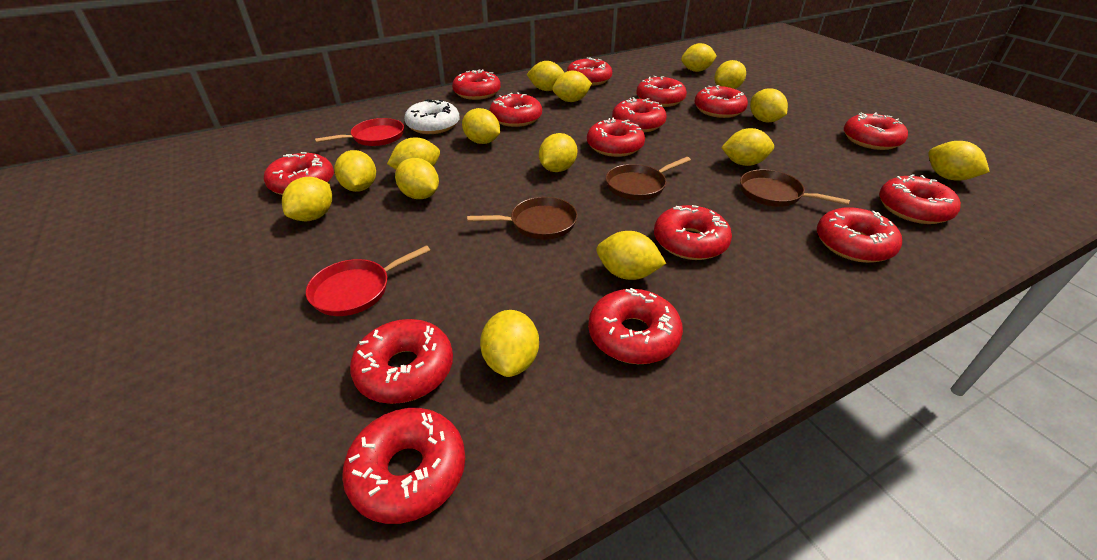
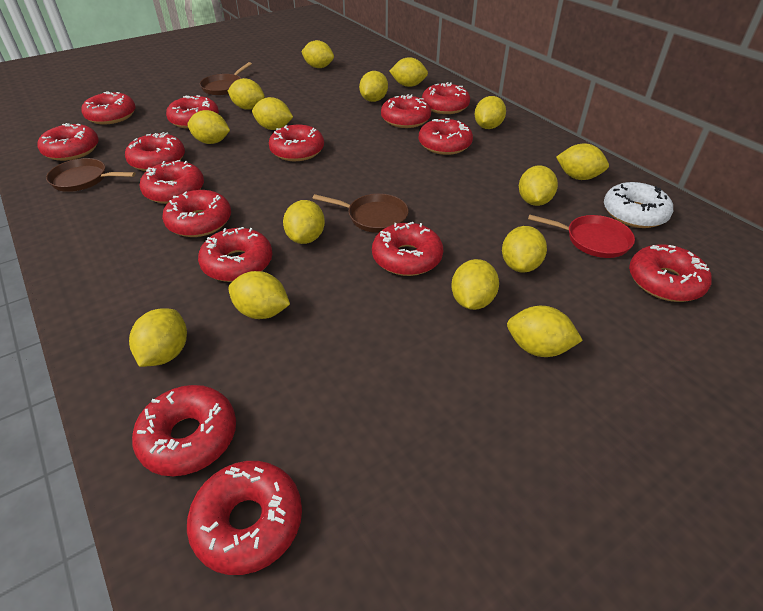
red pan: 2 -> 1

